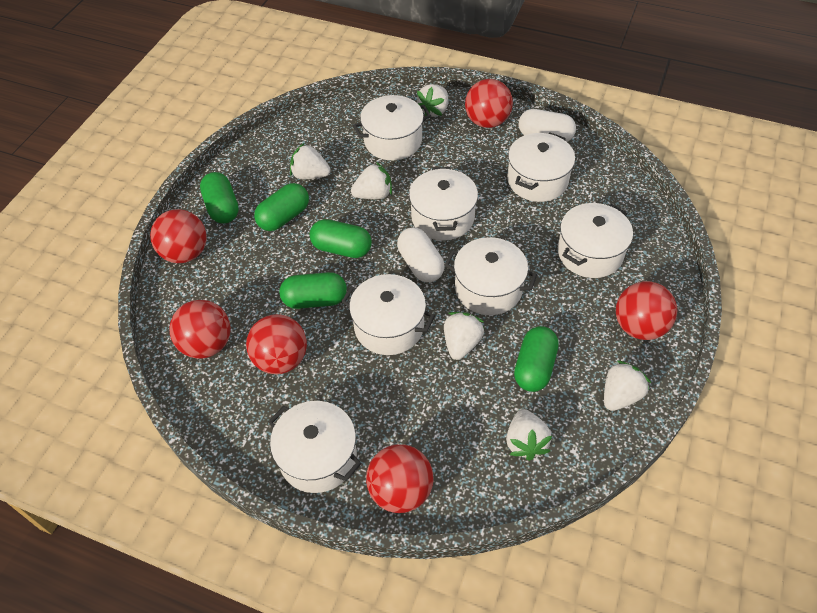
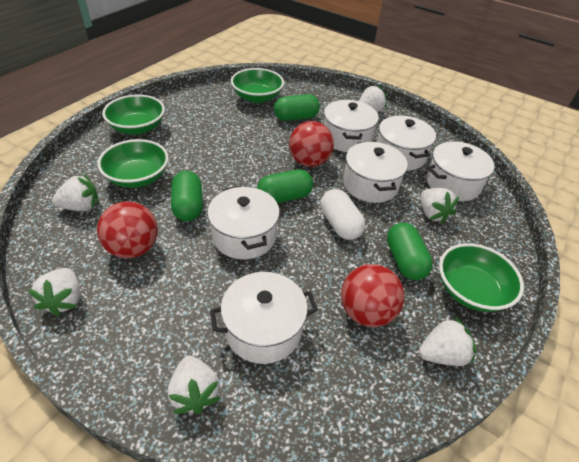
green bowl: 0 -> 4
green capsule: 5 -> 4
red ball: 6 -> 3
white capsule: 2 -> 1
white pot: 7 -> 6

